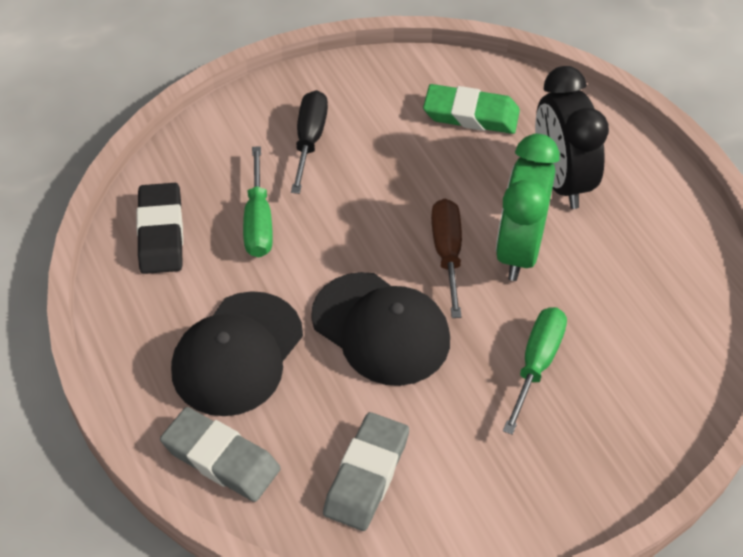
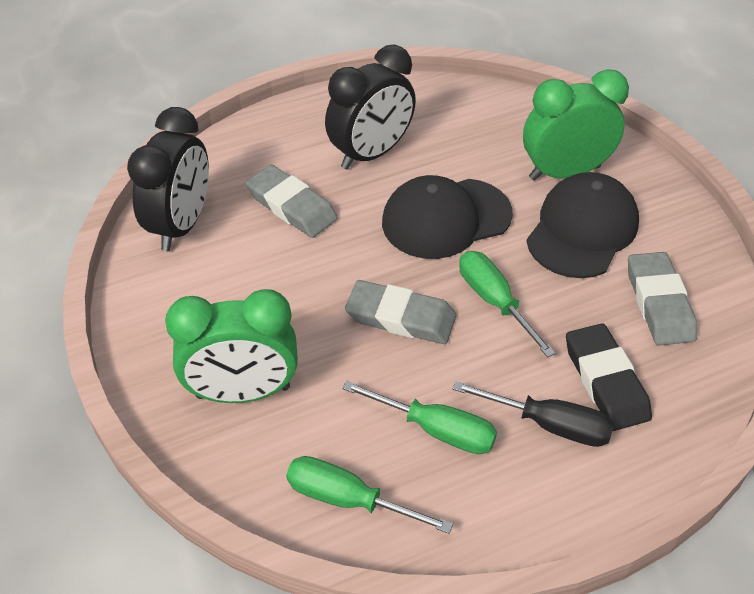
black clock: 1 -> 2
brown screwdriver: 1 -> 0
green clock: 1 -> 2
green eraser: 1 -> 0
green screwdriver: 2 -> 3
grey eraser: 2 -> 3

